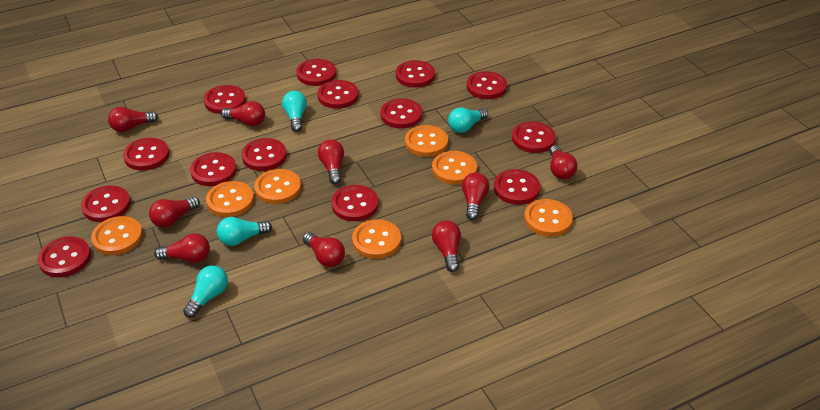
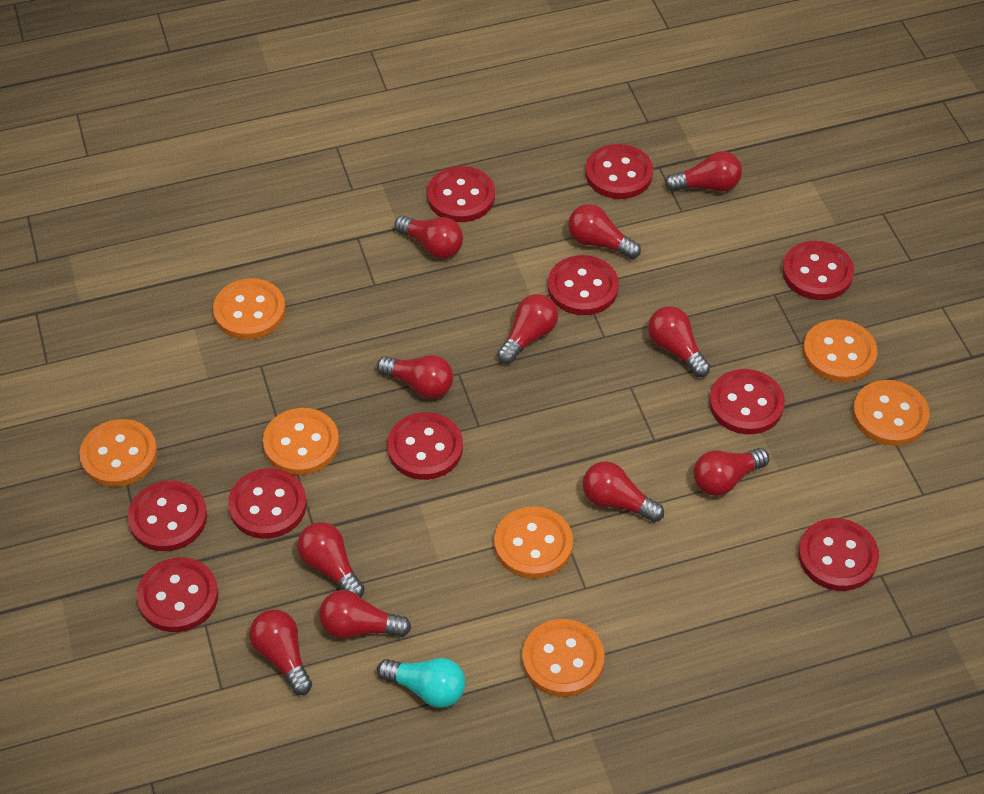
red button: 14 -> 10
red light bulb: 9 -> 11
turquoise light bulb: 4 -> 1

